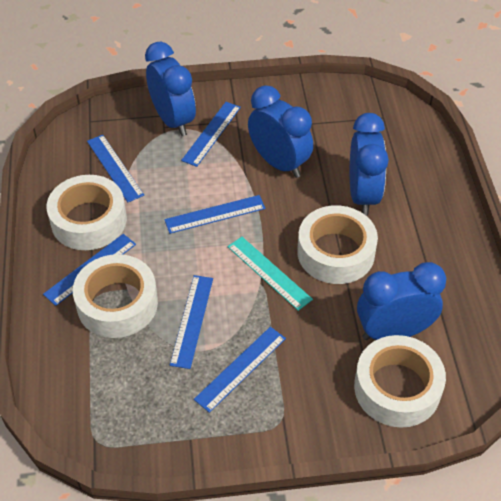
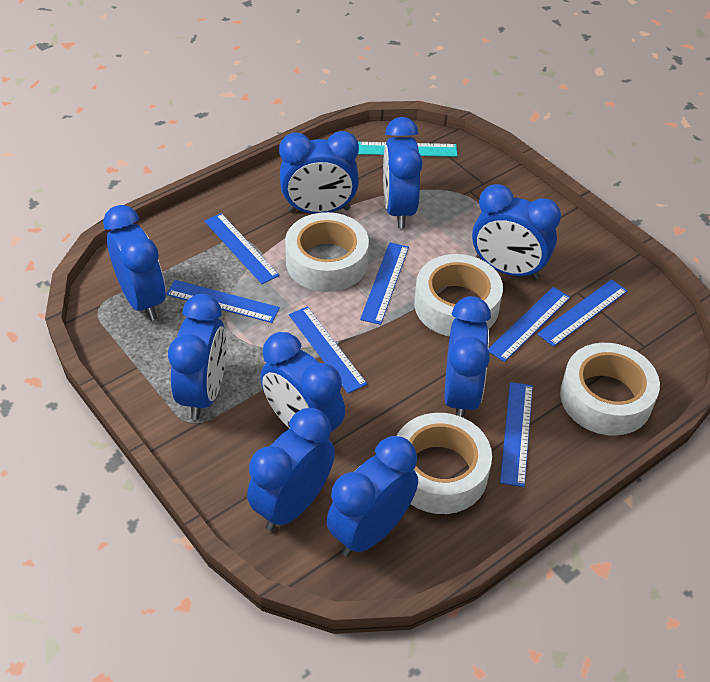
blue clock: 4 -> 9
blue ruler: 6 -> 7

